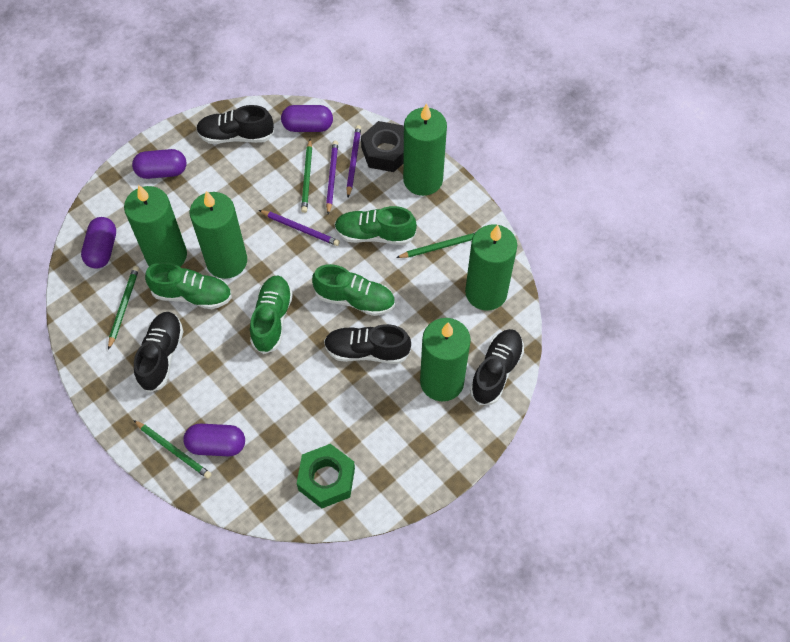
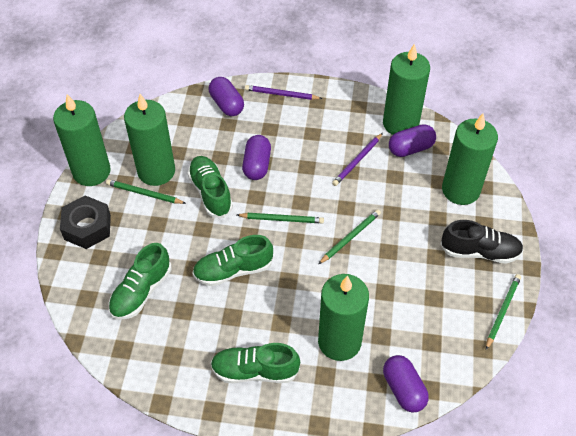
black shoe: 4 -> 1
green nut: 1 -> 0
purple pencil: 3 -> 2

